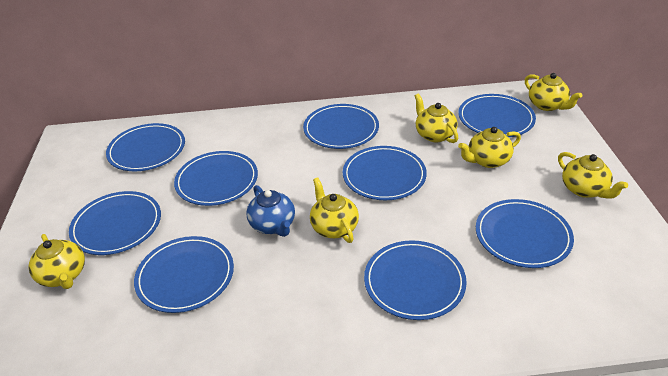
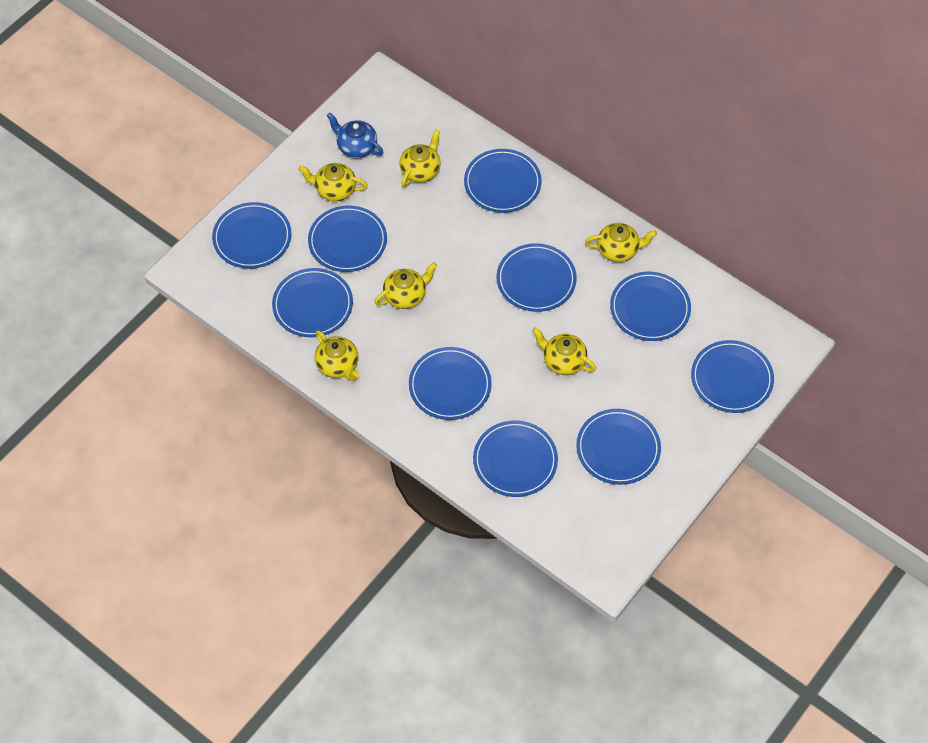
blue plate: 9 -> 10

